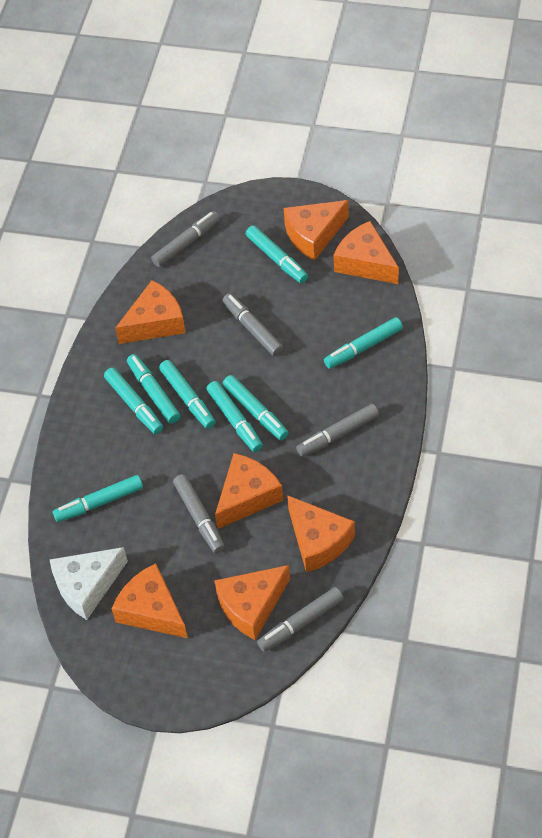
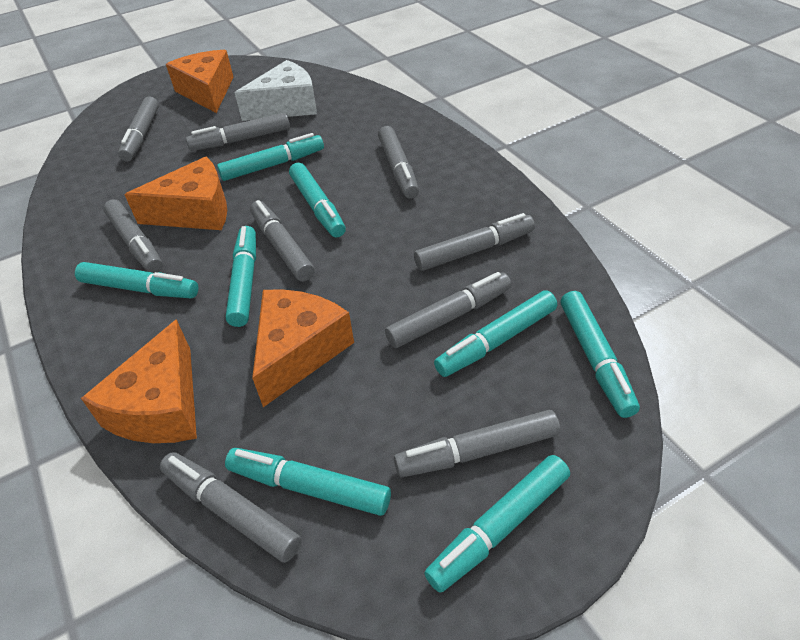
grey marker: 5 -> 9
orange cheese: 7 -> 4

